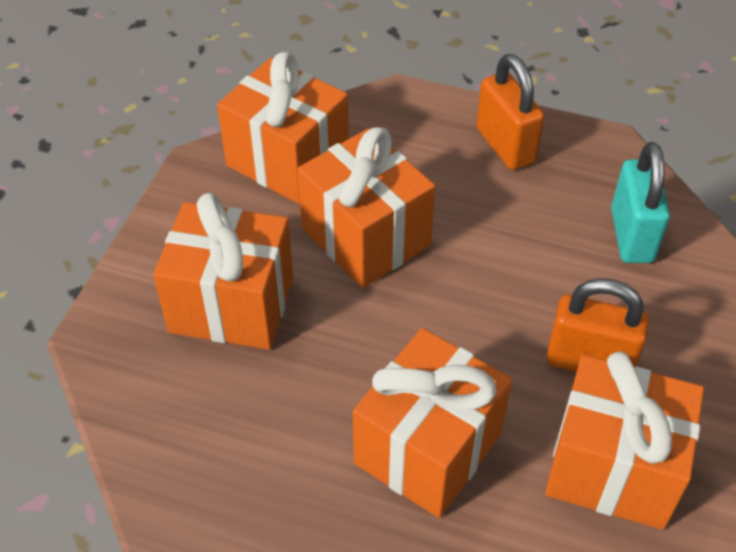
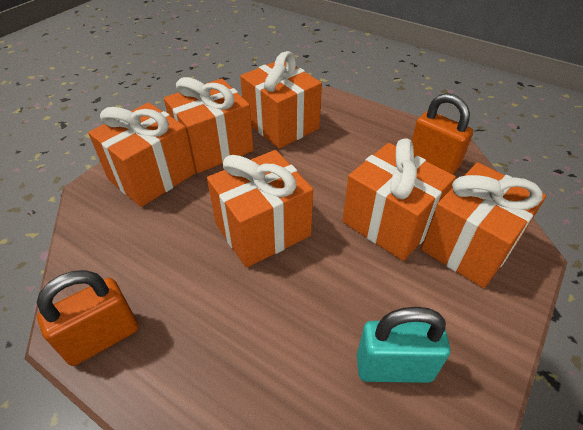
orange gift: 5 -> 6

